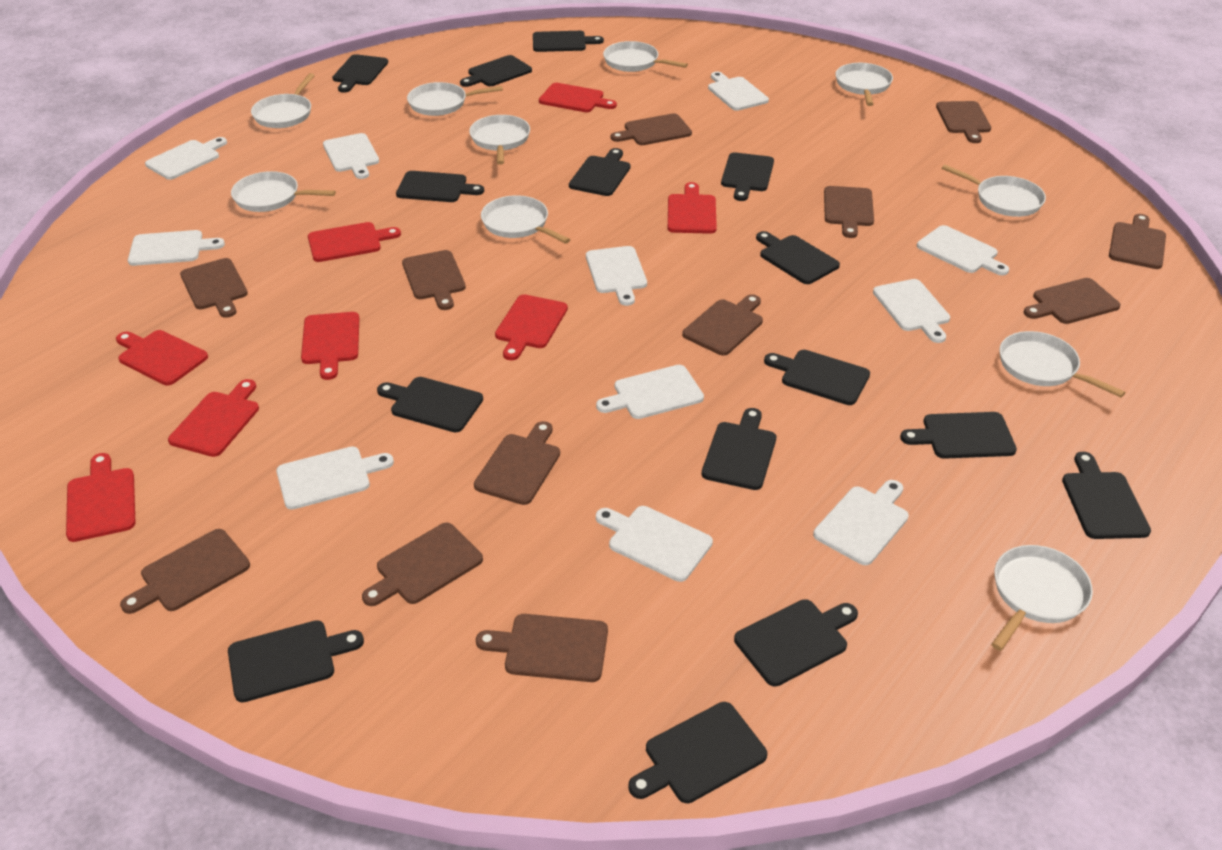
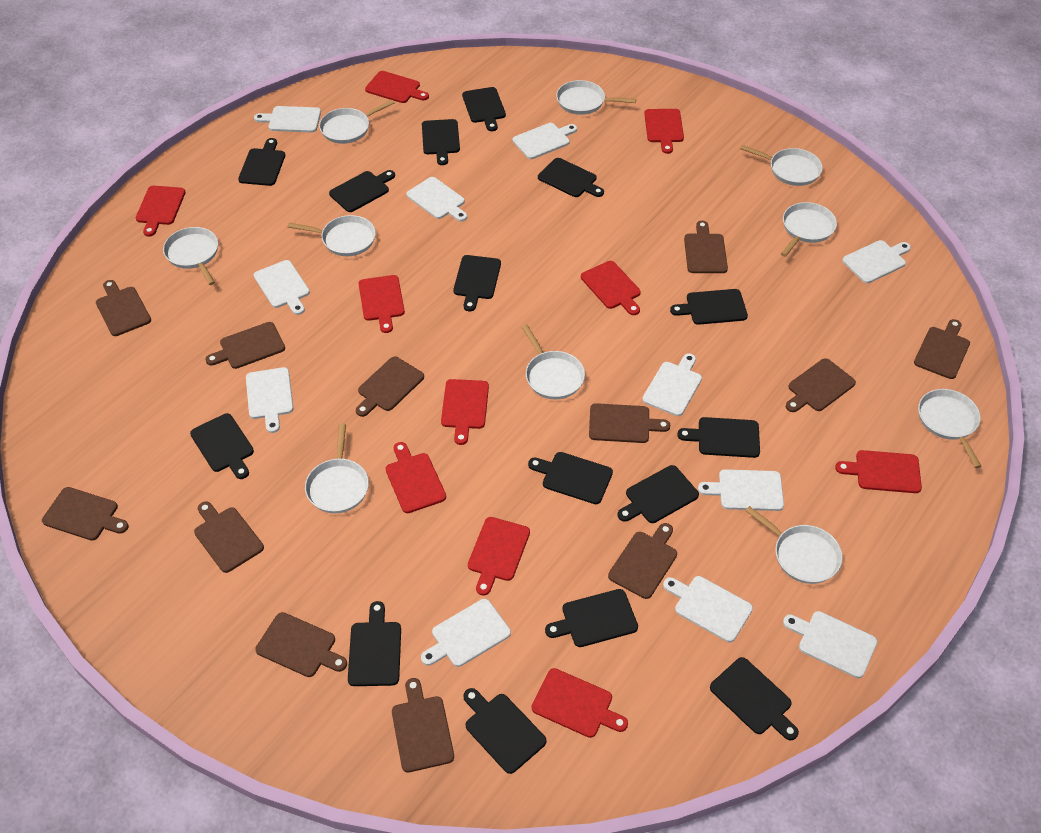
red cutting board: 8 -> 10

